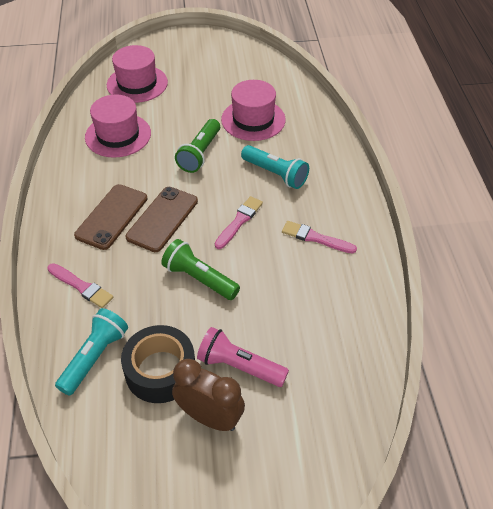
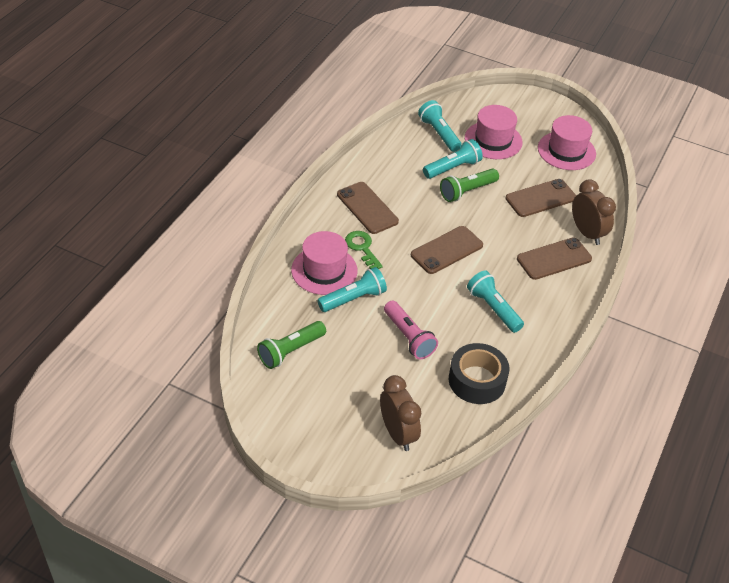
brown clock: 1 -> 2
brown phone: 2 -> 4
green key: 0 -> 1
pink brush: 3 -> 0
turquoise flashlight: 2 -> 4

